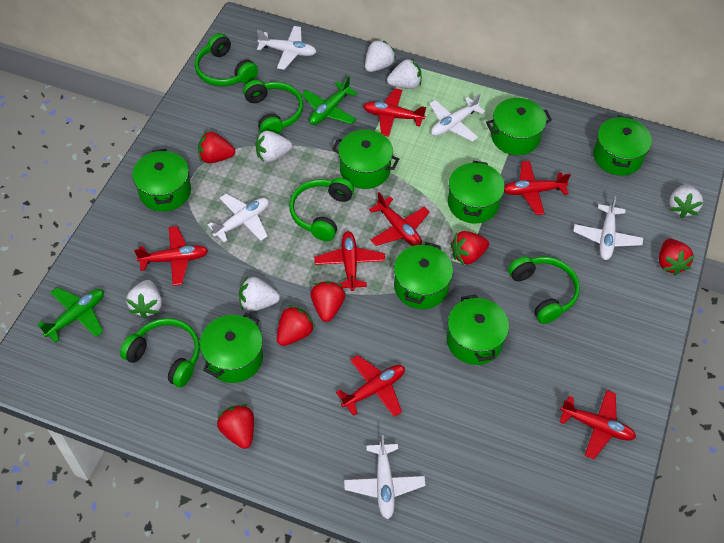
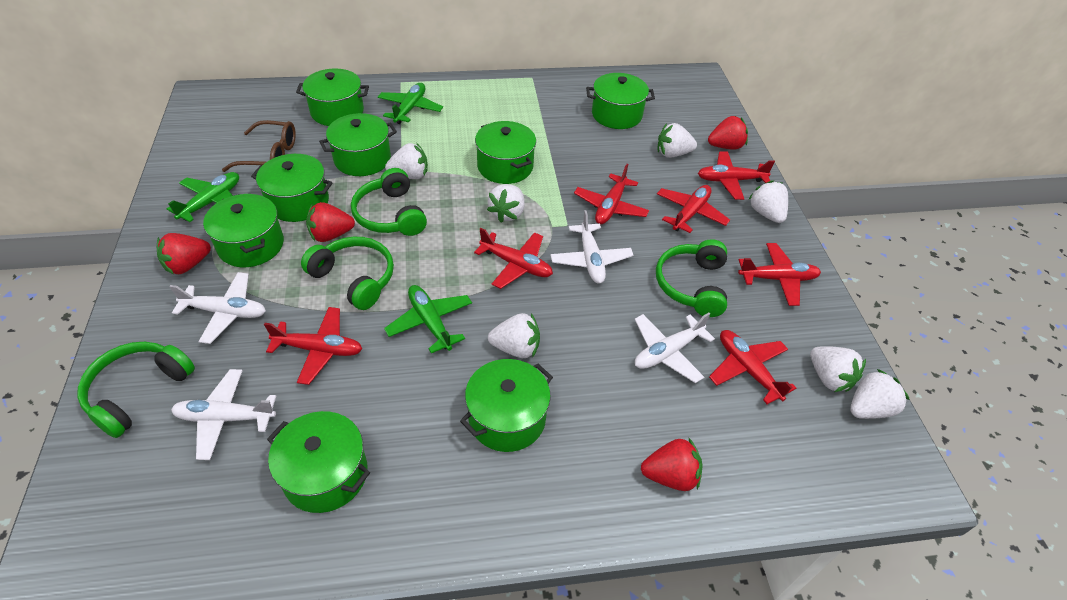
brown glasses: 0 -> 1
green headphones: 5 -> 4
green plane: 2 -> 3
red strawberry: 6 -> 4
white plane: 5 -> 4
white strawberry: 6 -> 7

